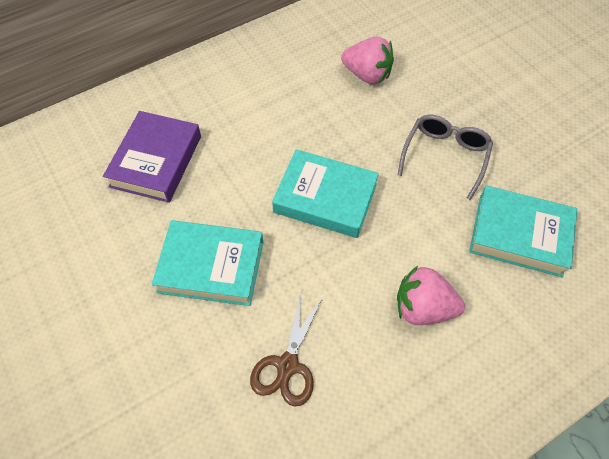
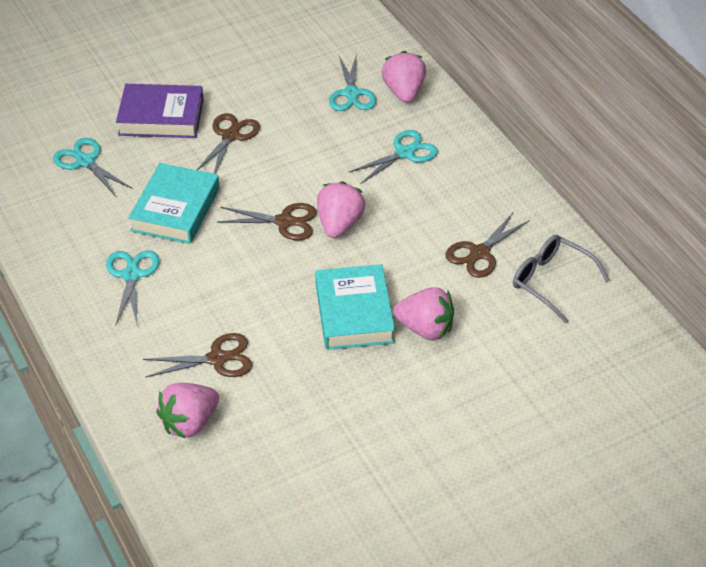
brown scissors: 1 -> 4
pink strawberry: 2 -> 4
turquoise book: 3 -> 2
turquoise scissors: 0 -> 4

